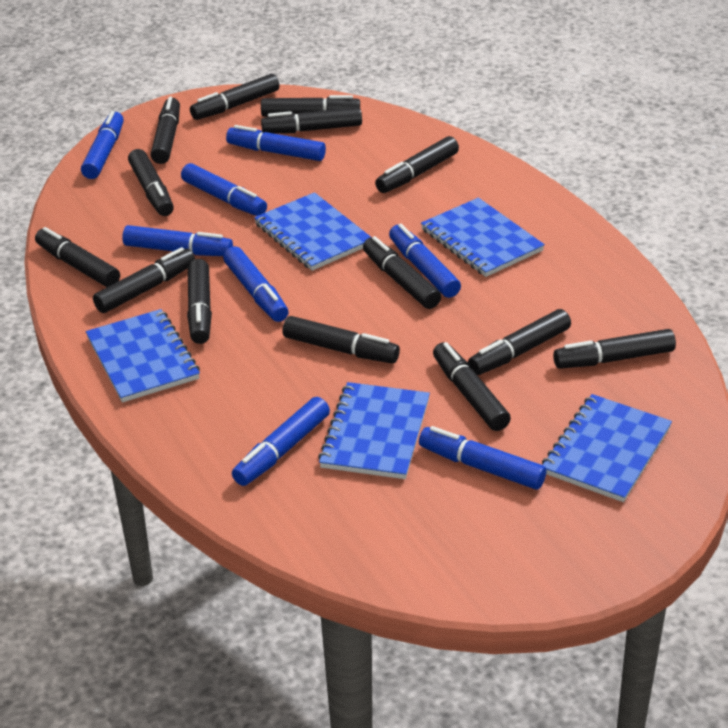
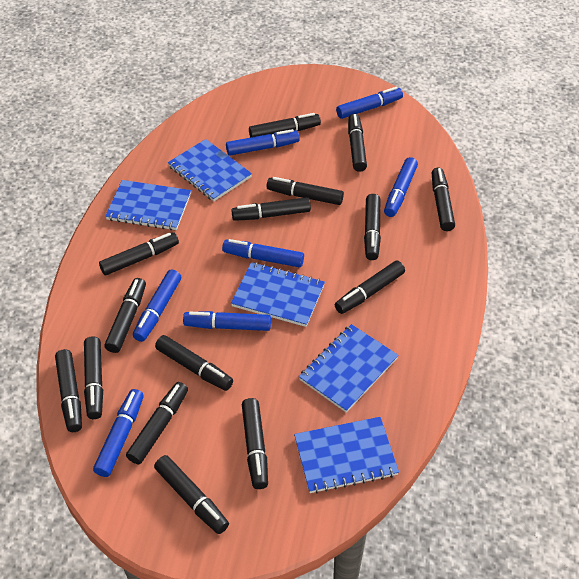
black marker: 14 -> 15
blue marker: 8 -> 7

